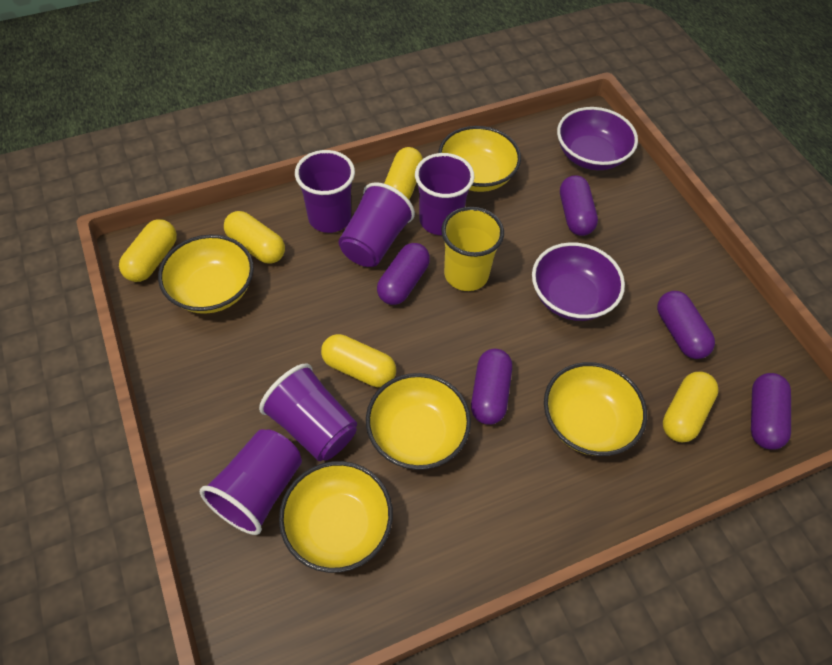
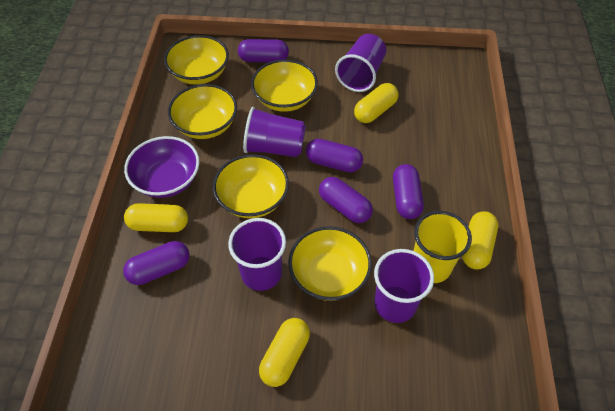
purple bowl: 2 -> 1
purple cup: 5 -> 4
yellow capsule: 5 -> 4

